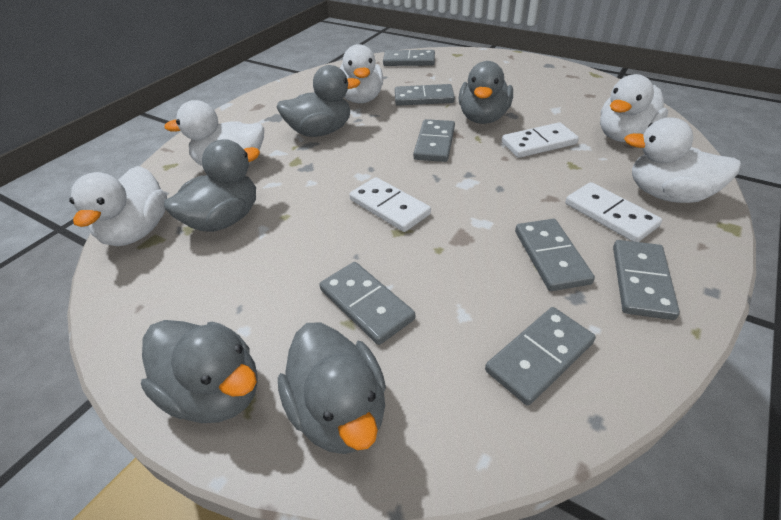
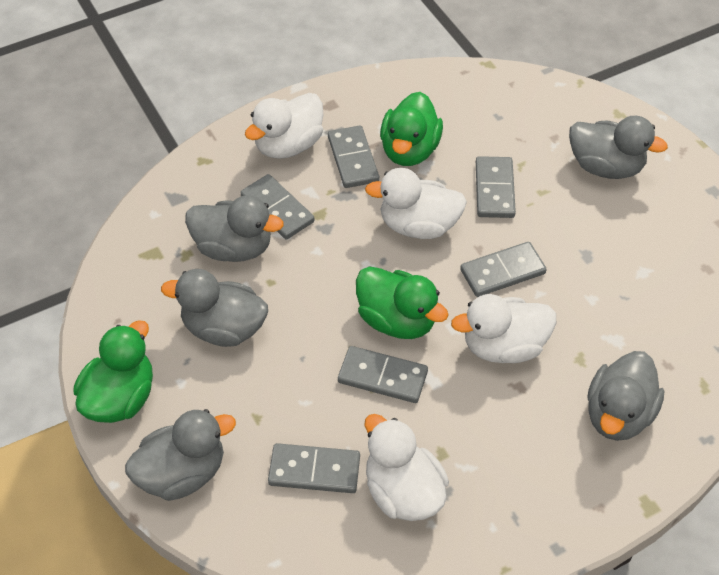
green duck: 0 -> 3
grey domino: 7 -> 6
white domino: 3 -> 0
white duck: 5 -> 4

